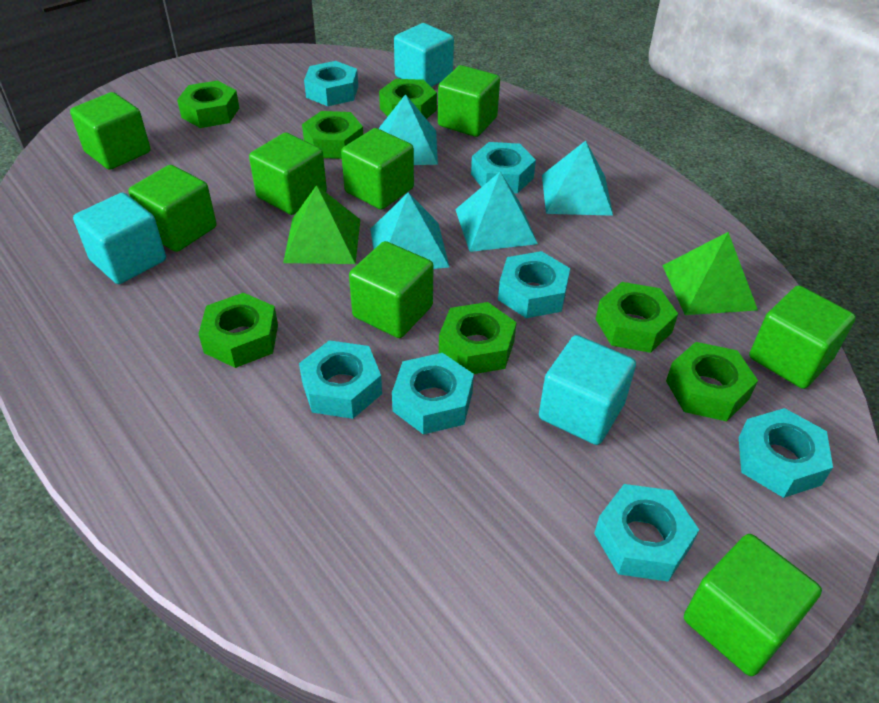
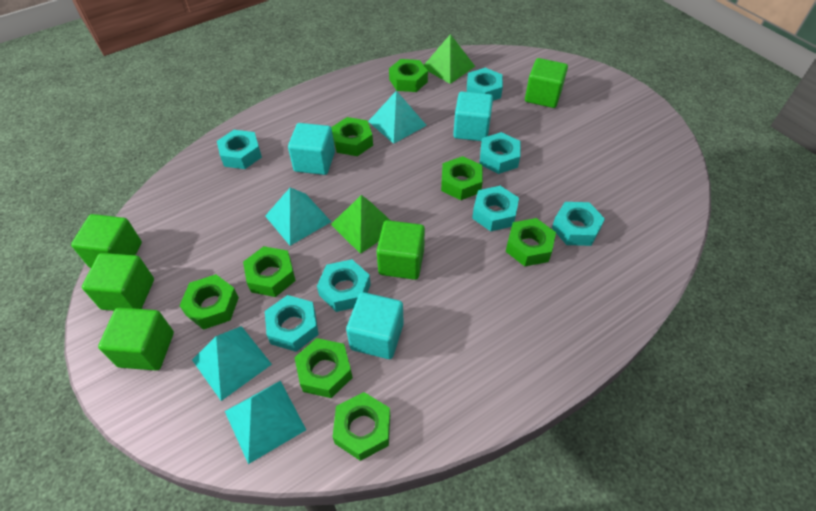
green cube: 8 -> 5
green nut: 7 -> 8

